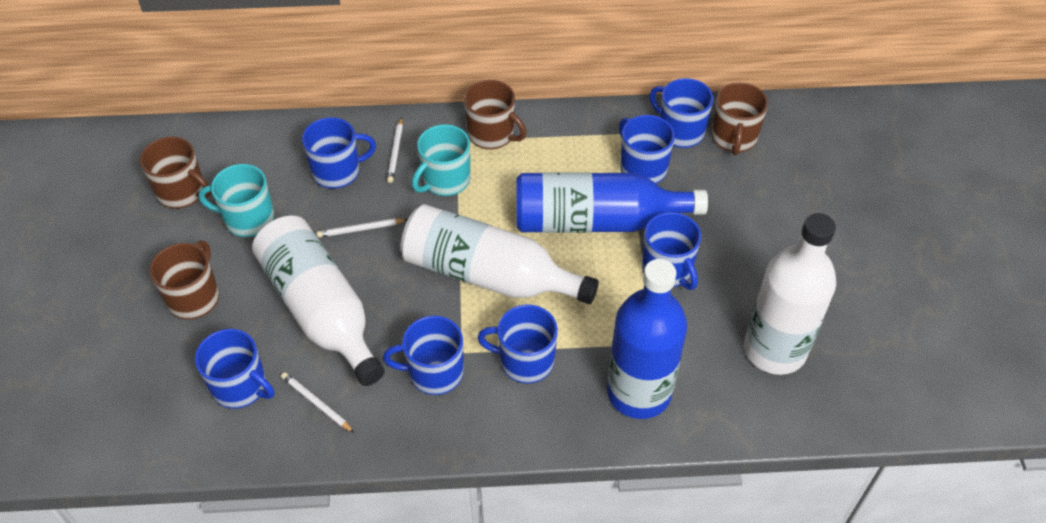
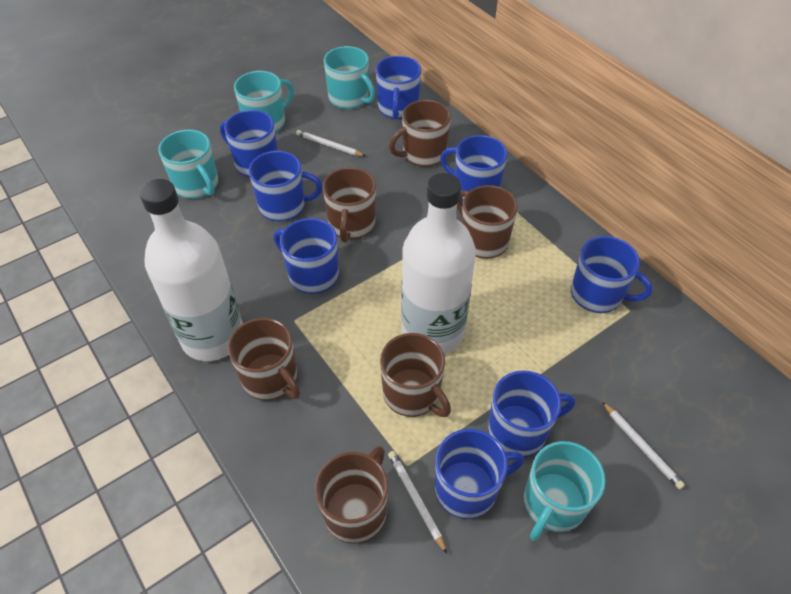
blue bottle: 2 -> 0
blue mug: 7 -> 8
brown mug: 4 -> 6
turquoise mug: 2 -> 4
white bottle: 3 -> 2

